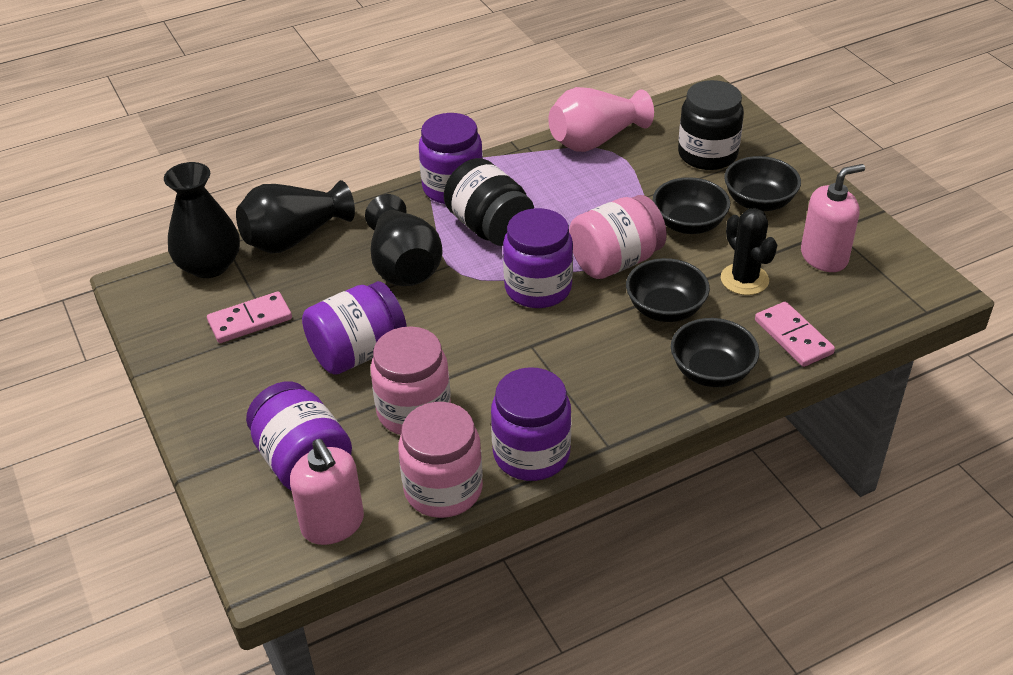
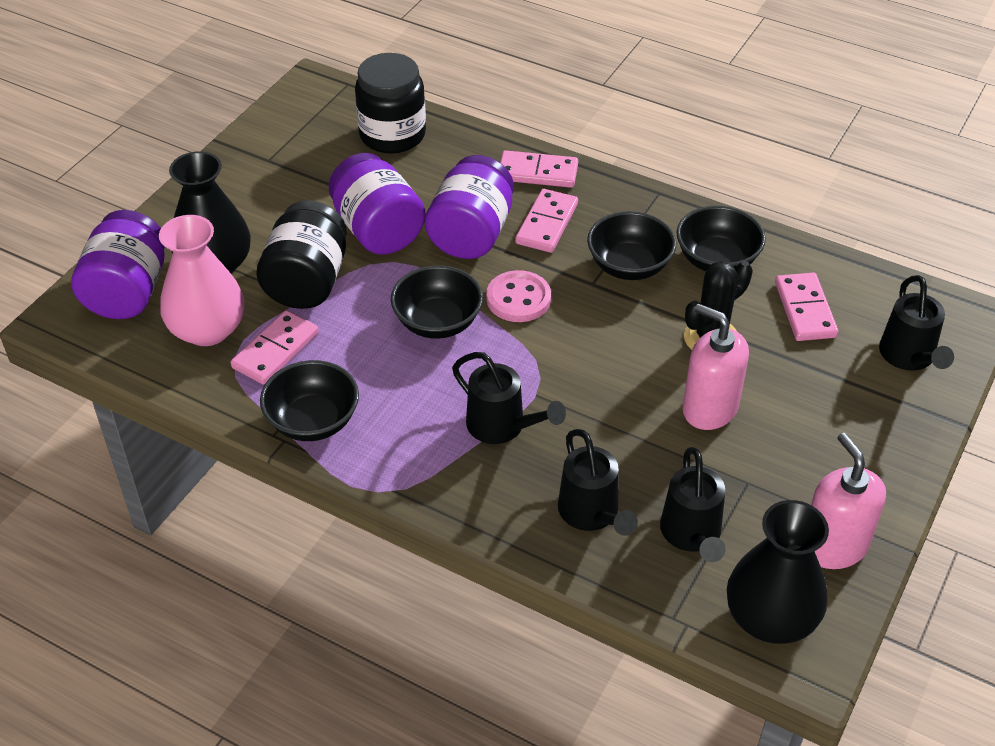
black vase: 3 -> 2
black watering can: 0 -> 4
pink button: 0 -> 1
pink domino: 2 -> 4
pink jar: 3 -> 0
purple jar: 5 -> 3

